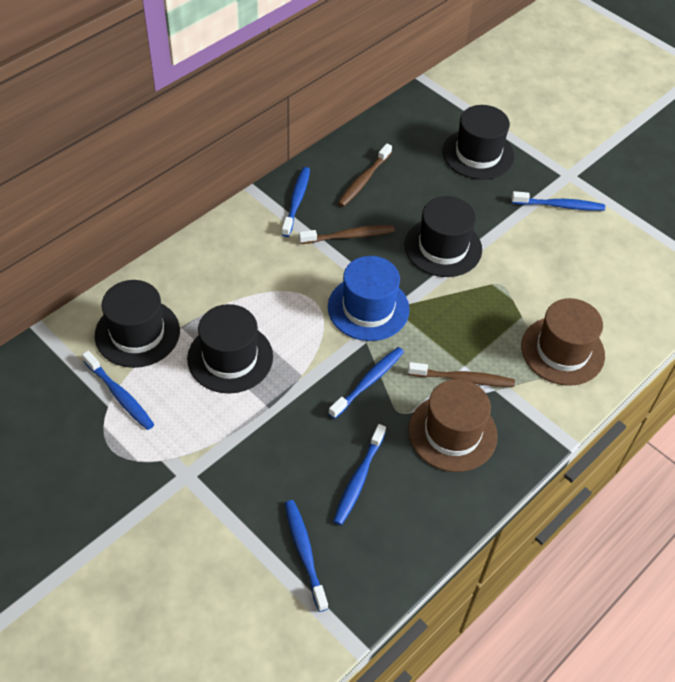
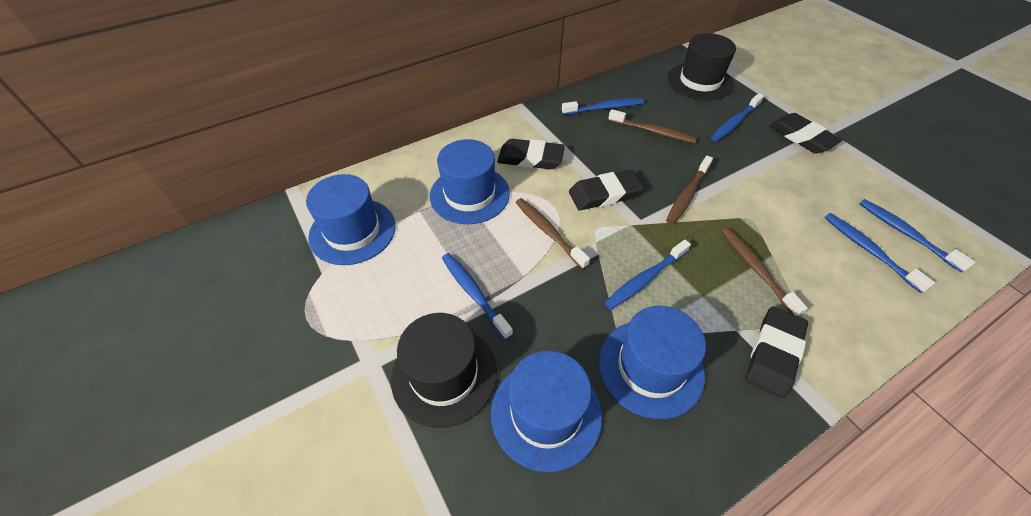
black eraser: 0 -> 4
black hat: 4 -> 2
blue hat: 1 -> 4
brown hat: 2 -> 0
brown toothbrush: 3 -> 4

